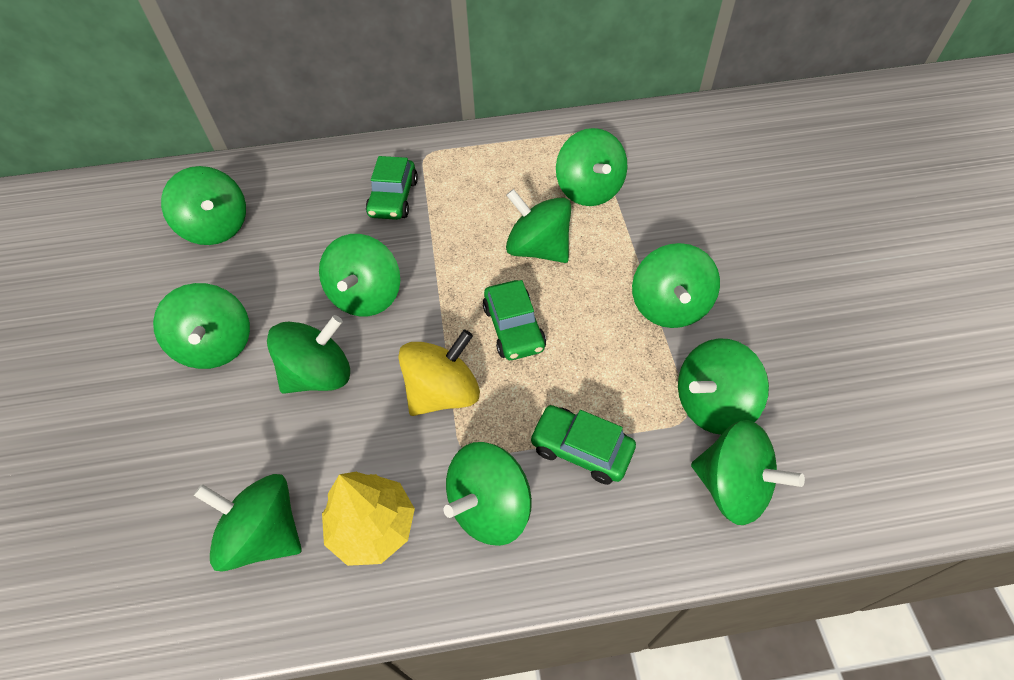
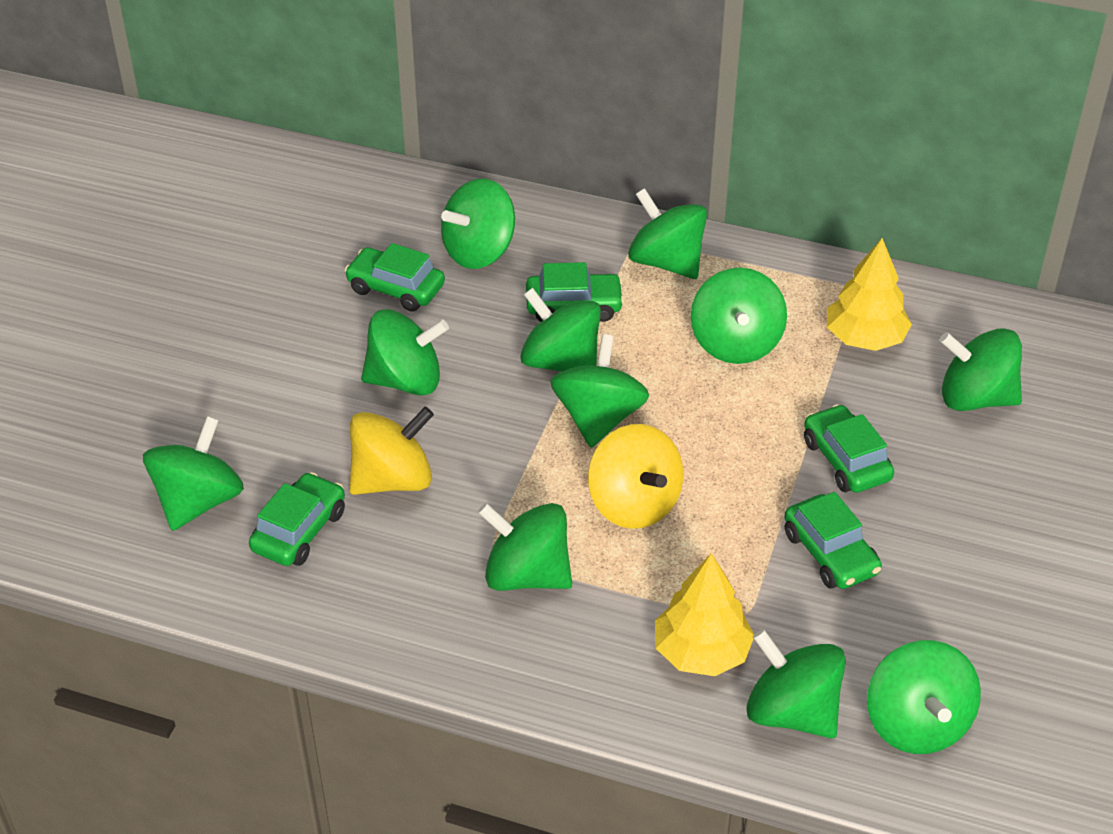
green car: 3 -> 5
yellow spinning top: 1 -> 2
yellow tree: 1 -> 2

